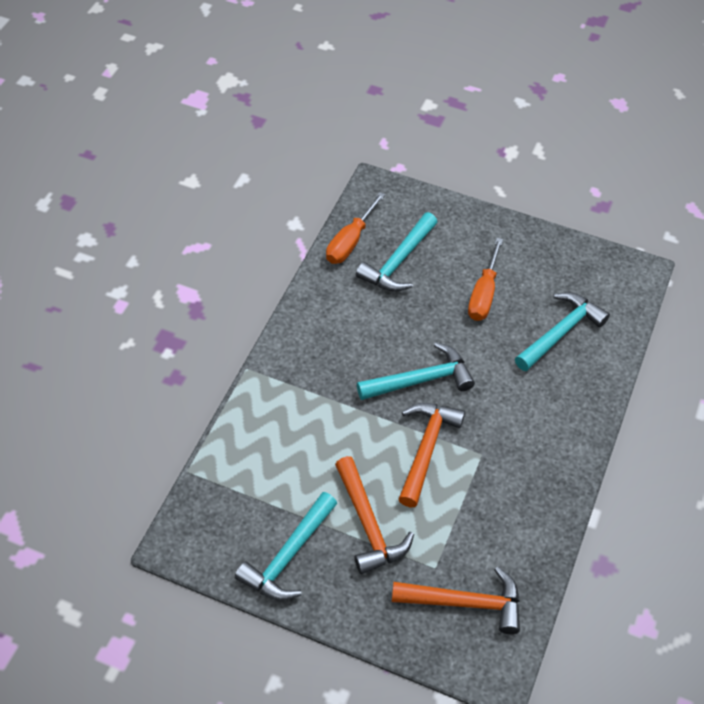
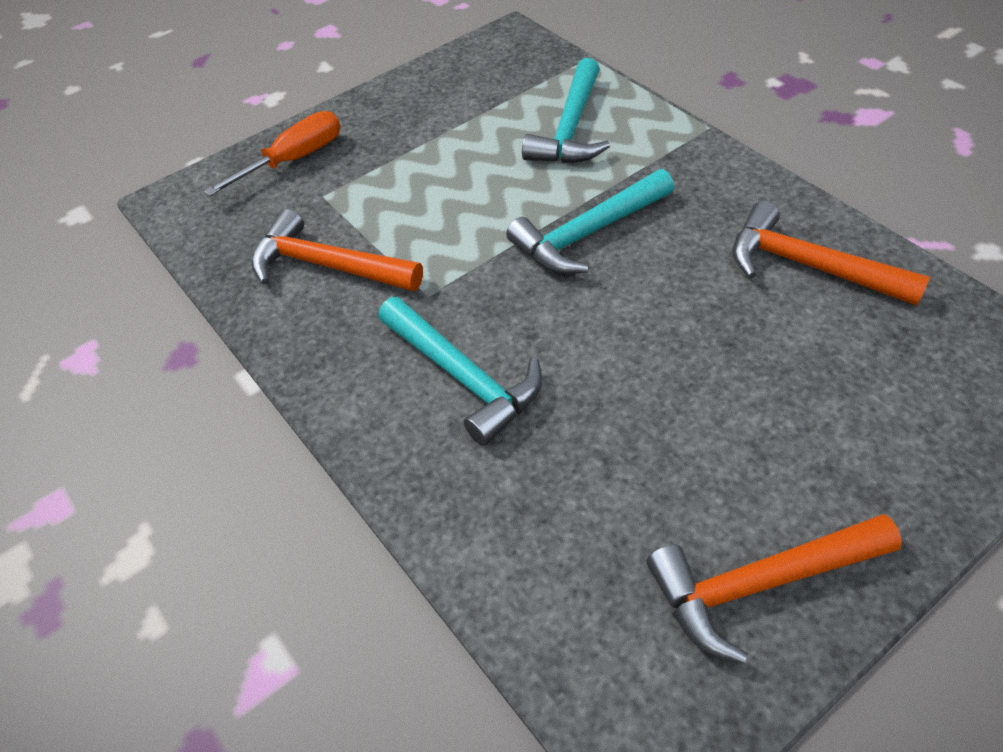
orange screwdriver: 2 -> 1
turquoise hammer: 4 -> 3

